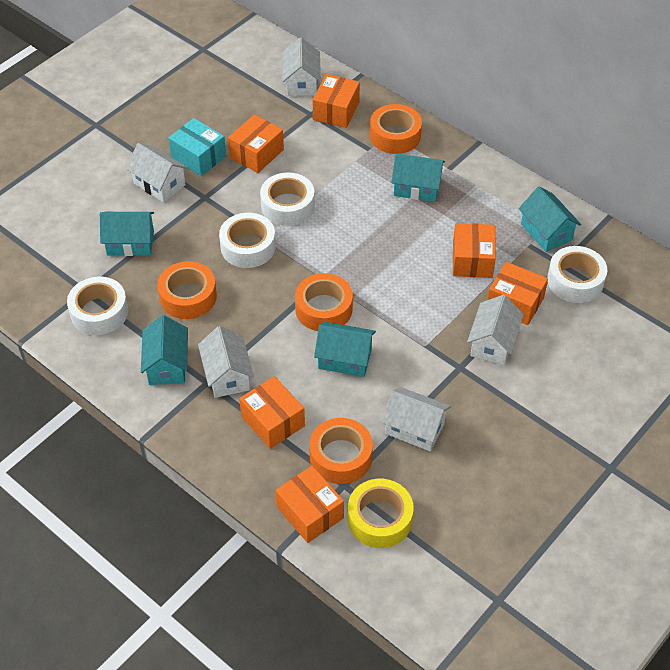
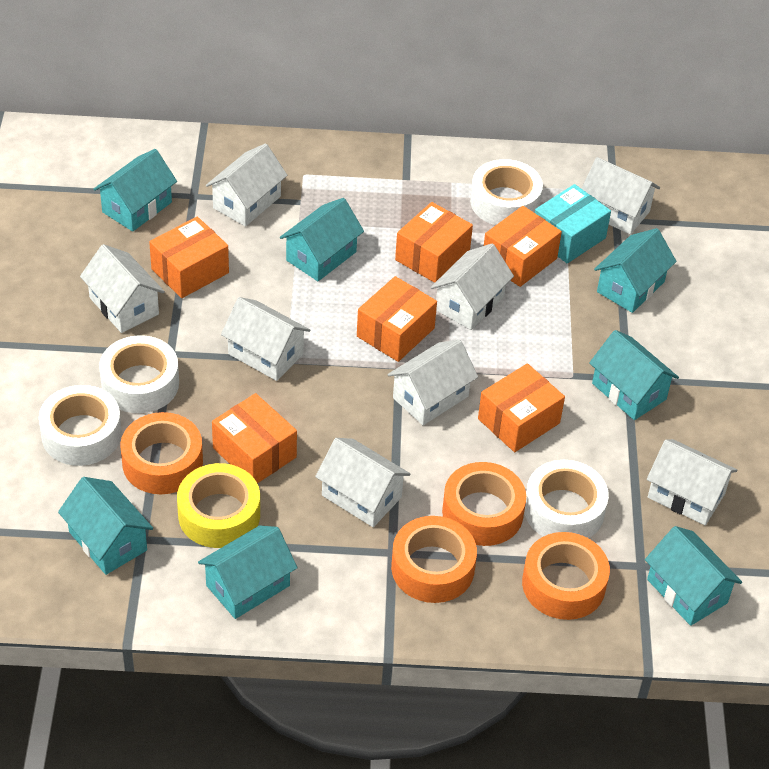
turquoise house: 5 -> 7
white house: 5 -> 8

